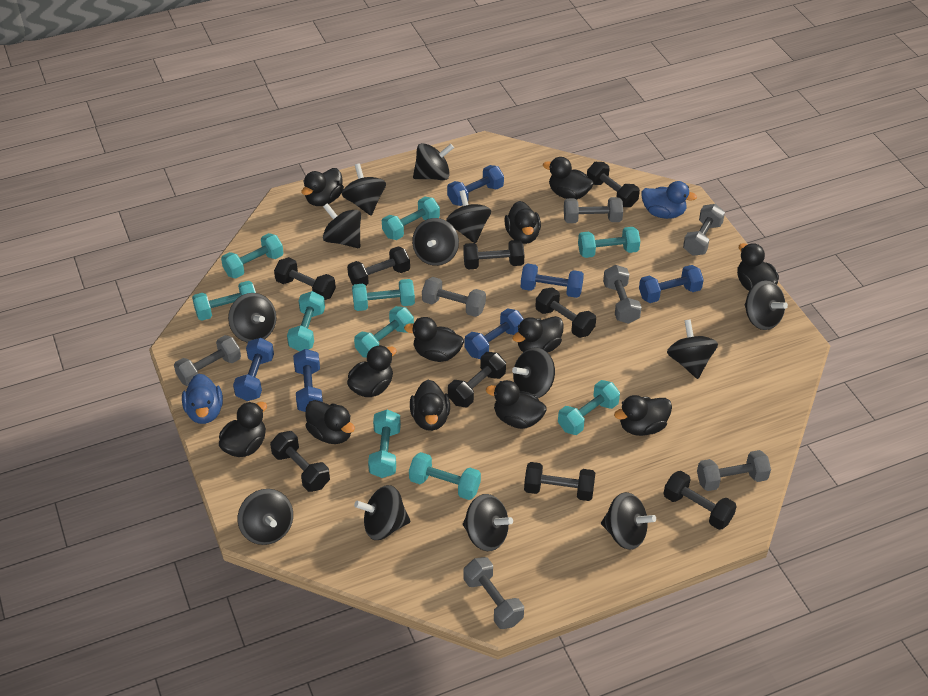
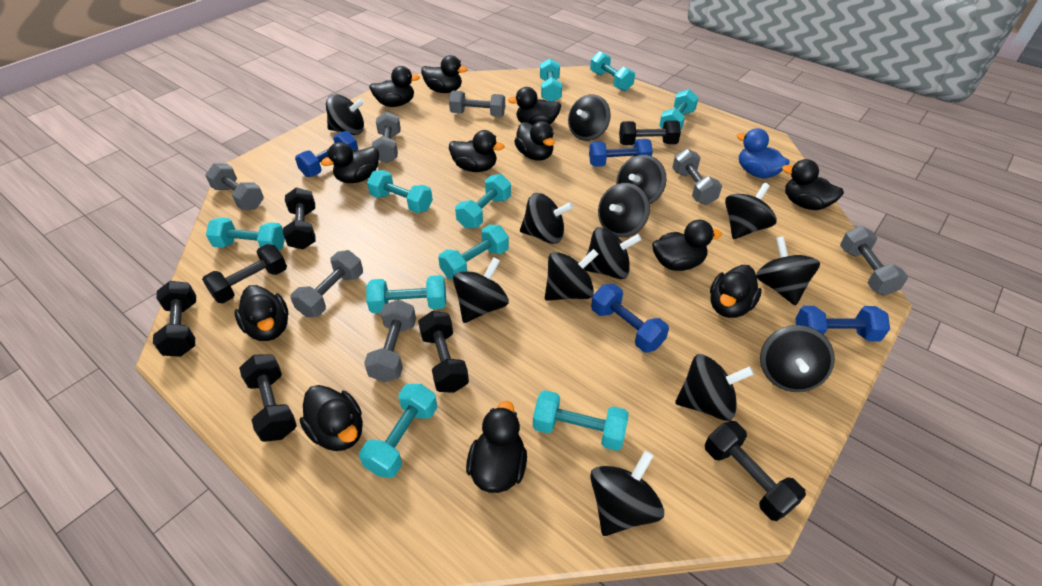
black dumbbell: 9 -> 7
blue duck: 2 -> 1
blue dumbbell: 6 -> 4

